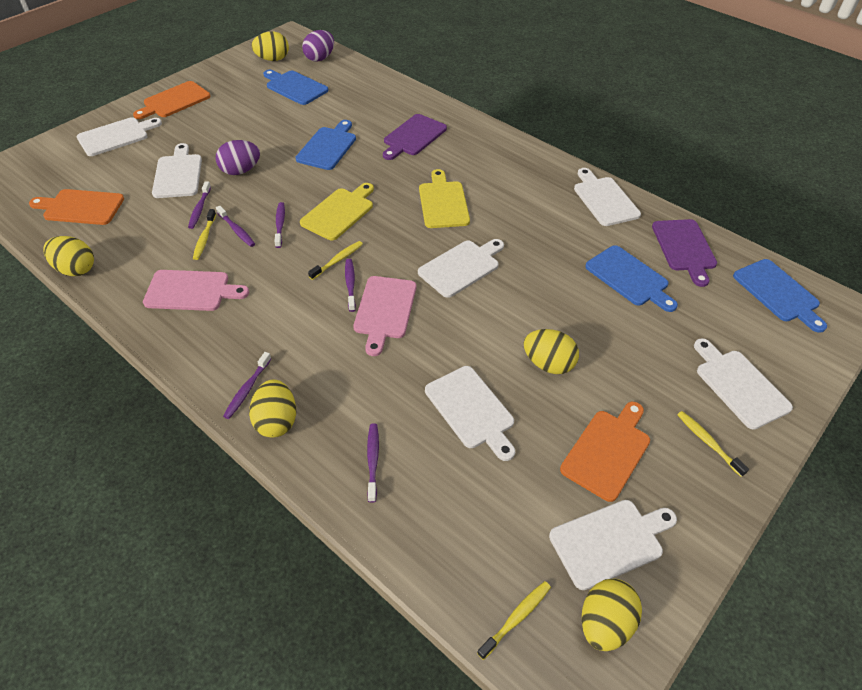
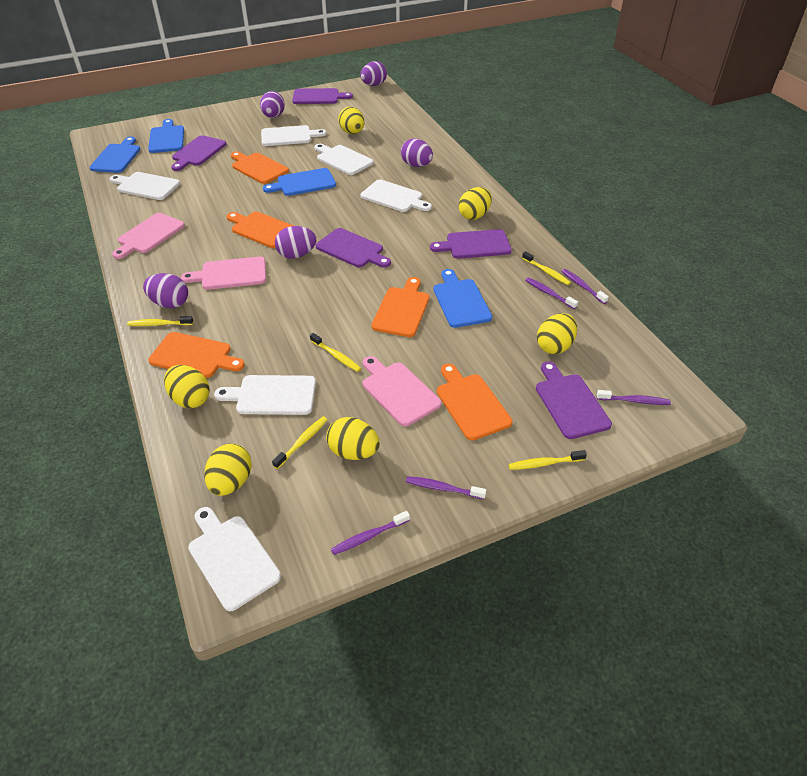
orange cutting board: 3 -> 5
pink cutting board: 2 -> 3
purple cutting board: 2 -> 5
purple egg: 2 -> 5
purple toothbrush: 6 -> 5
white cutting board: 7 -> 6
yellow cutting board: 2 -> 0
yellow egg: 5 -> 6
yellow toothbrush: 4 -> 5

